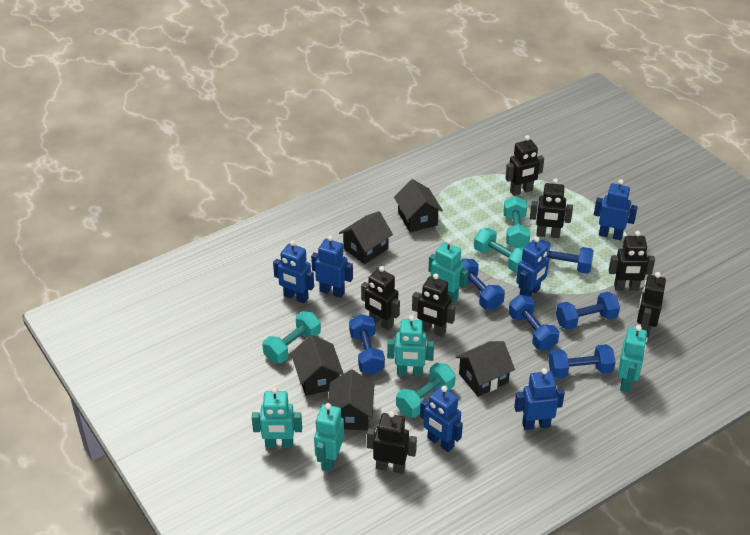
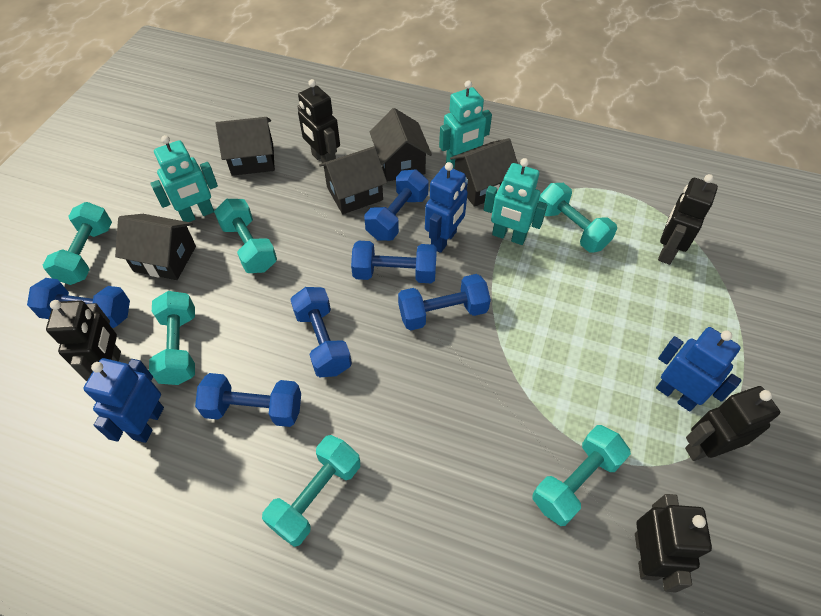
black robot: 7 -> 5
blue robot: 6 -> 3
turquoise dumbbell: 4 -> 6
turquoise robot: 5 -> 3

